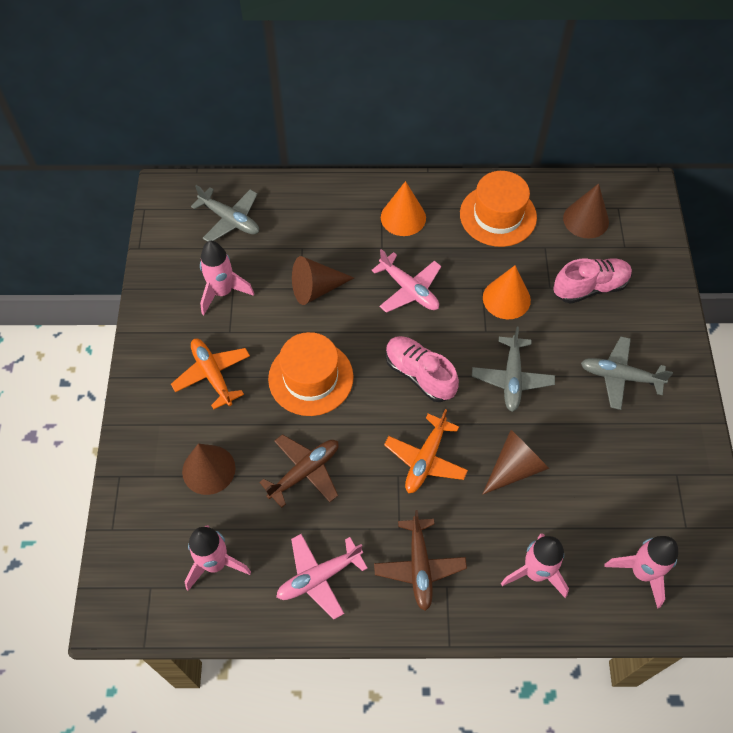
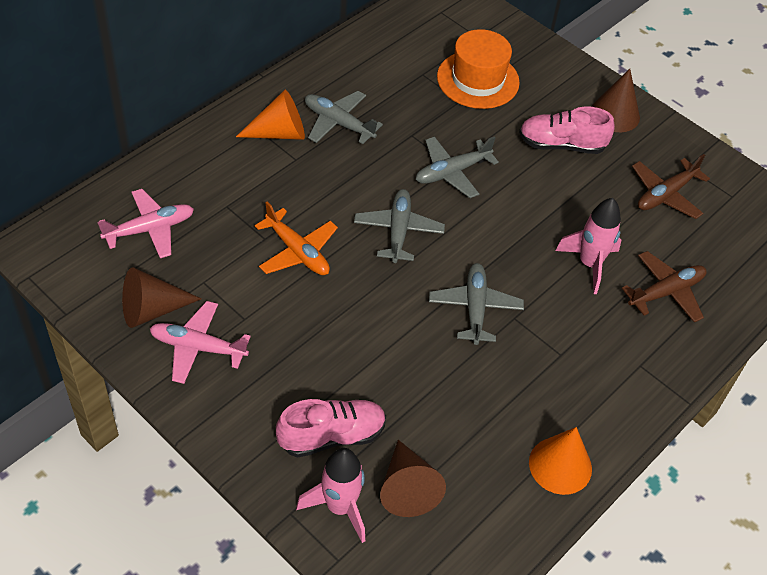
brown cone: 4 -> 3
grey plane: 3 -> 4
orange hat: 2 -> 1
orange plane: 2 -> 1
pink rocket: 4 -> 2

